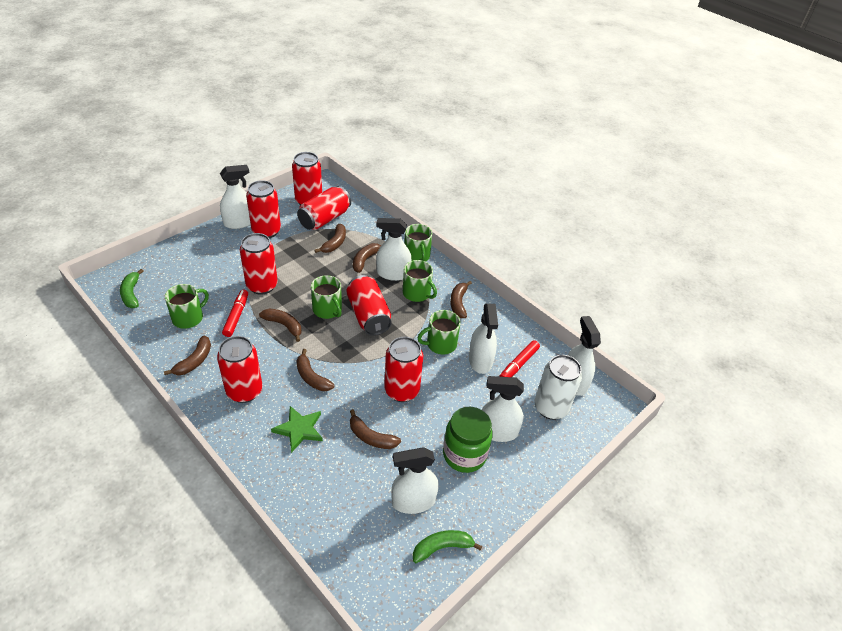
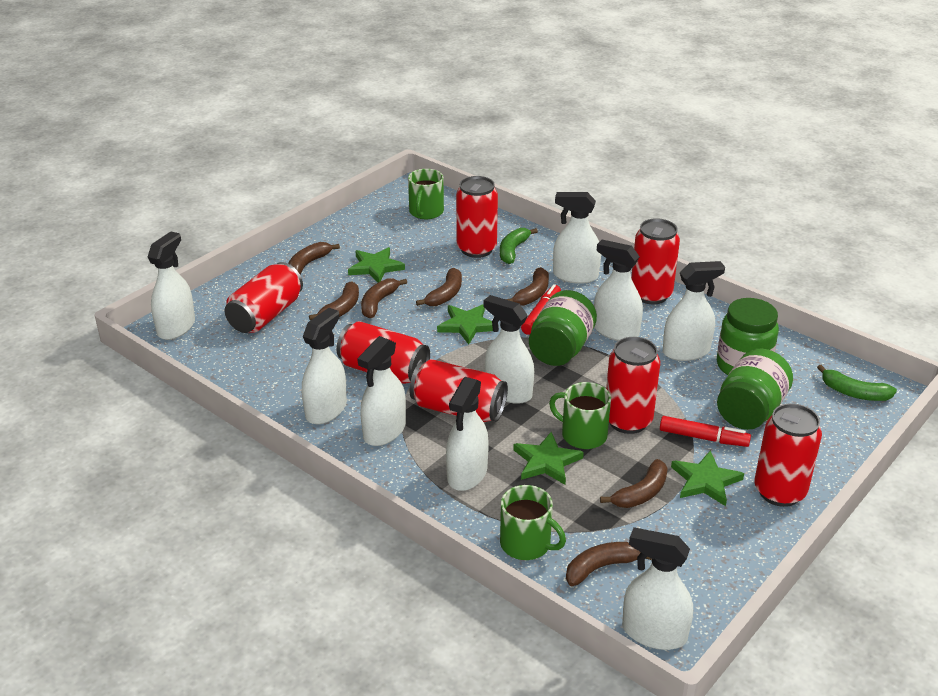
green jar: 1 -> 3
green mug: 5 -> 3
green star: 1 -> 4
white can: 1 -> 0
white spray bottle: 6 -> 9

